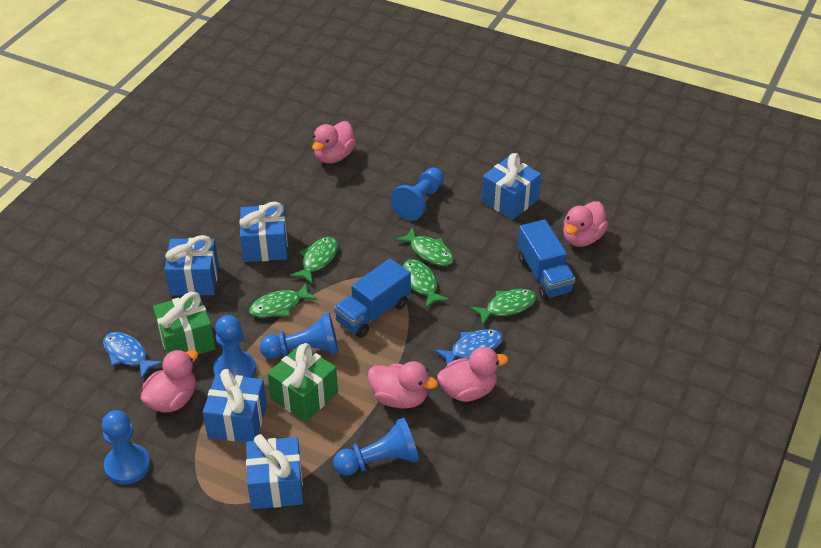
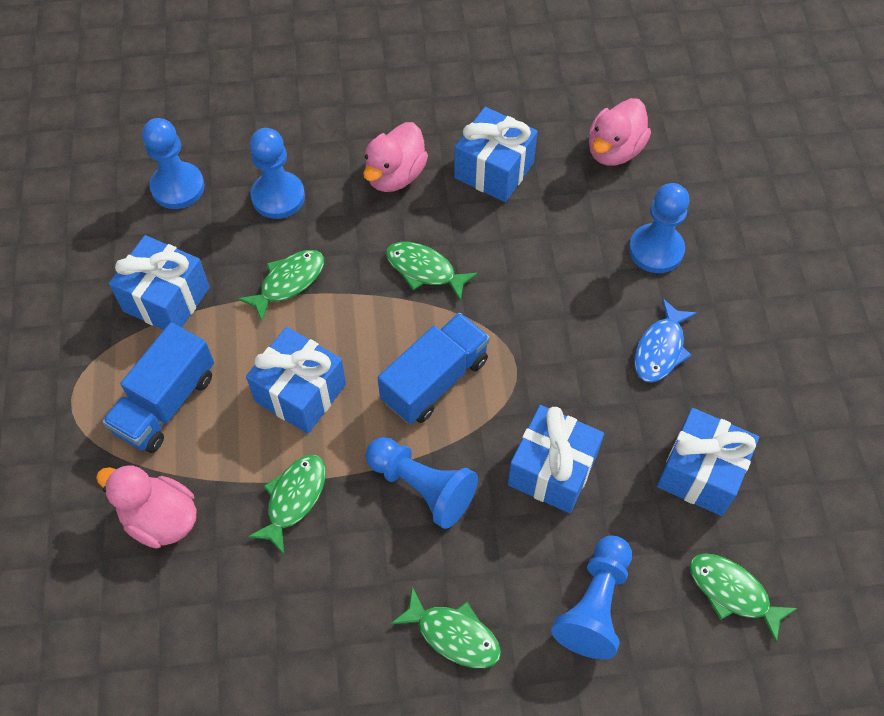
blue fish: 2 -> 1
green gift: 2 -> 0
pink duck: 5 -> 3

